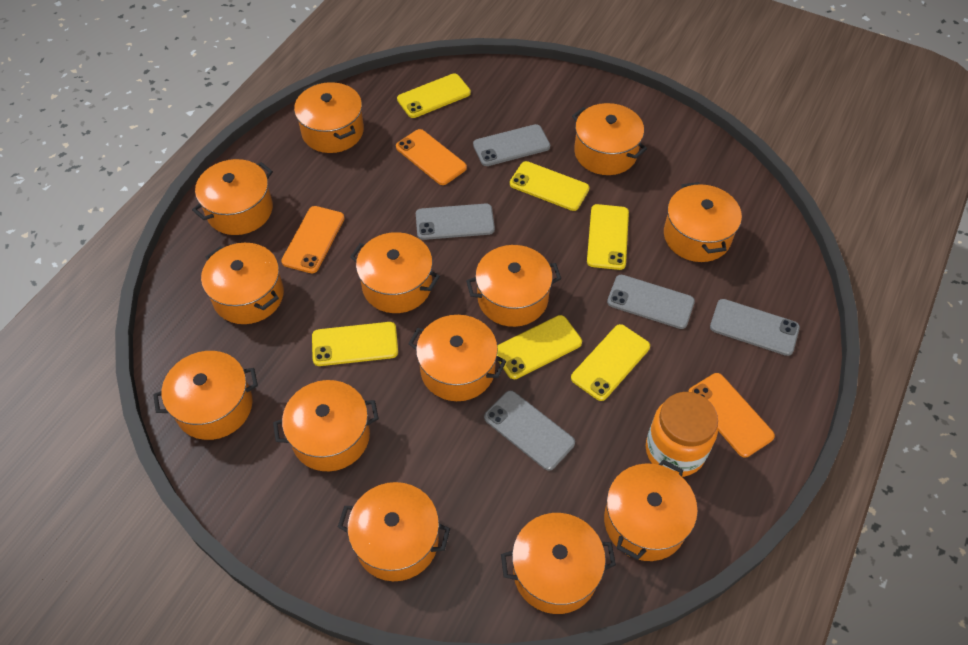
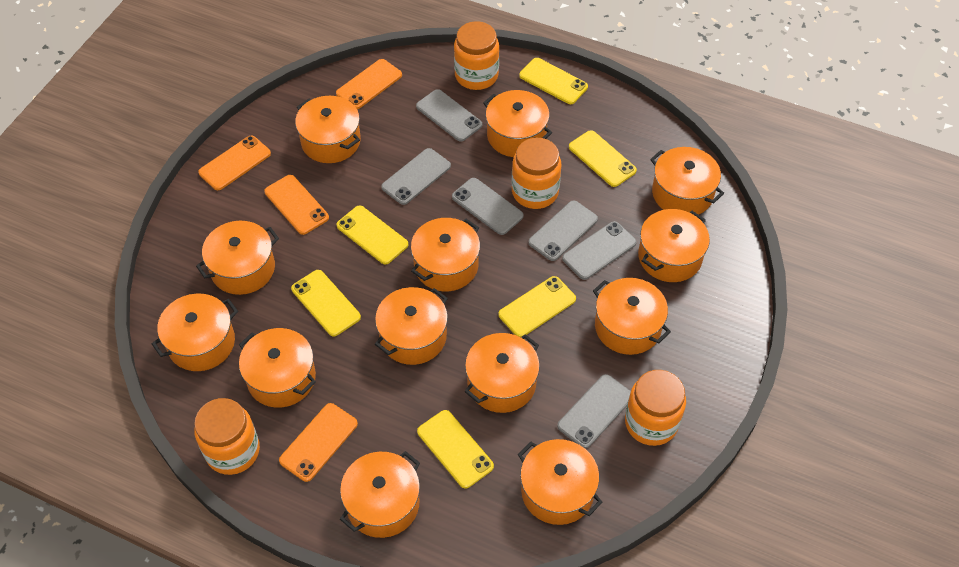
grey phone: 5 -> 6
orange jar: 1 -> 4
orange phone: 3 -> 4

